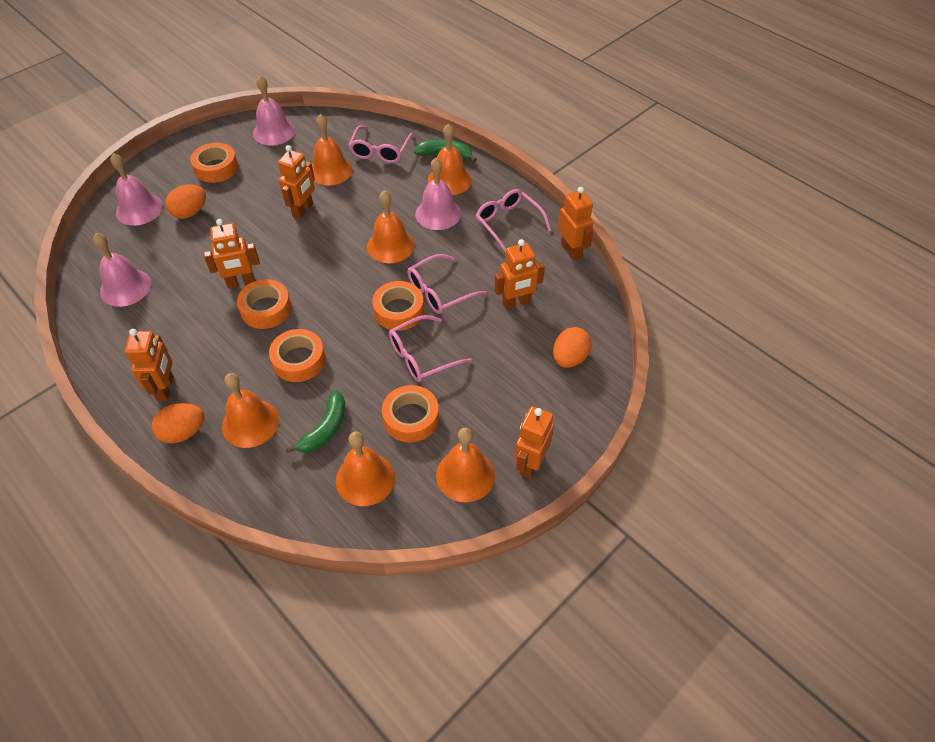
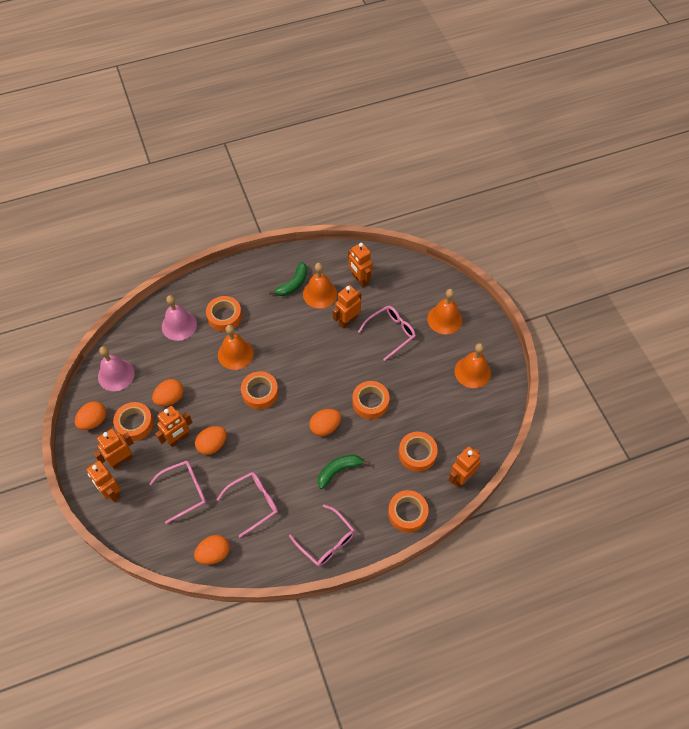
orange bell: 6 -> 4
orange egg: 3 -> 5
orange tape: 5 -> 6
pink bell: 4 -> 2

